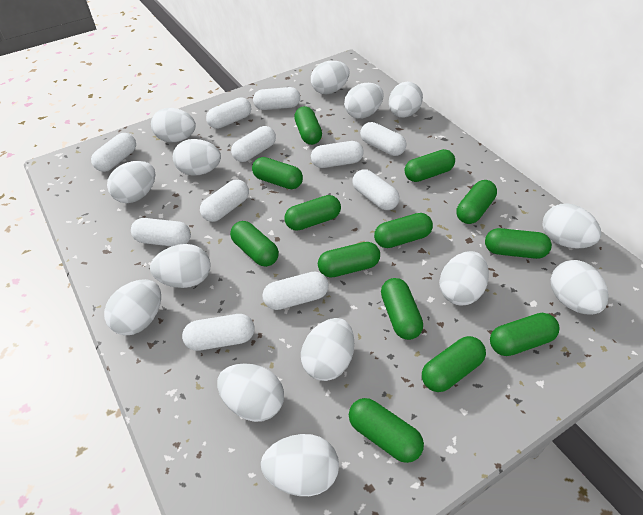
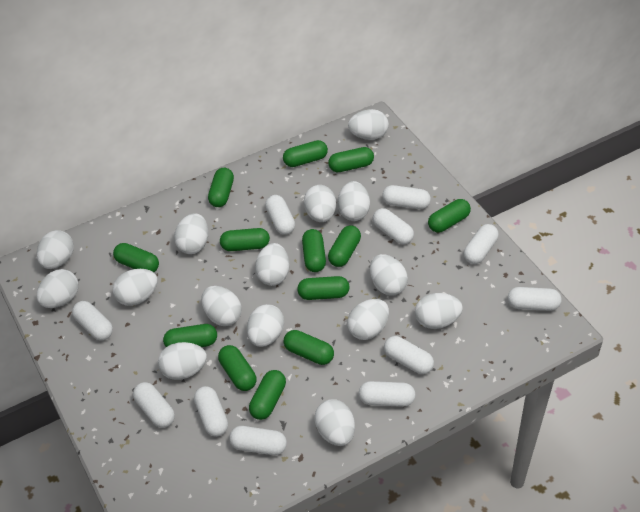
white egg: 14 -> 15

